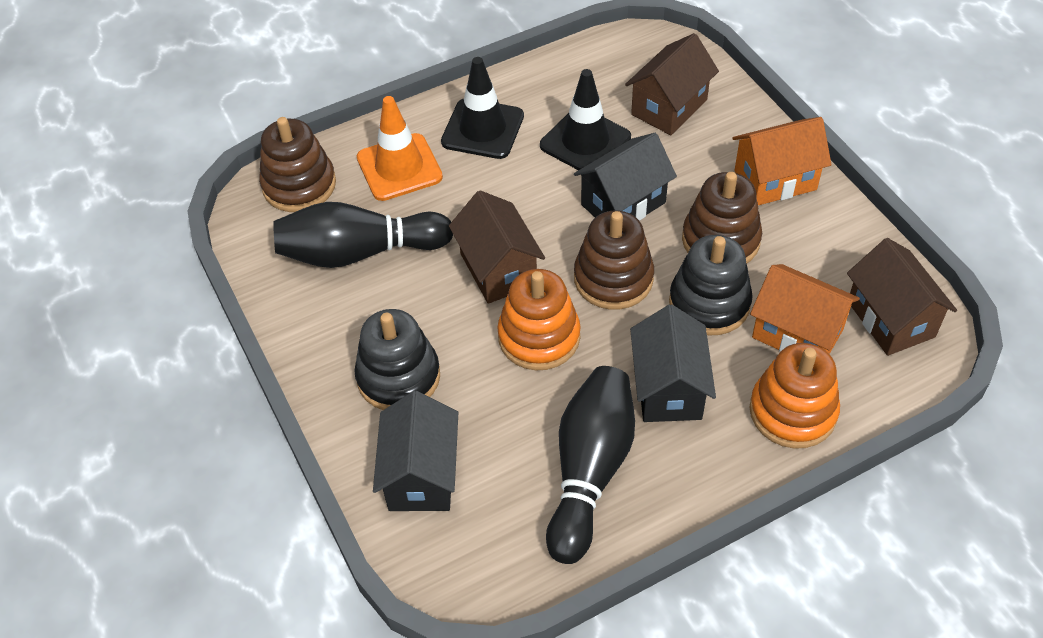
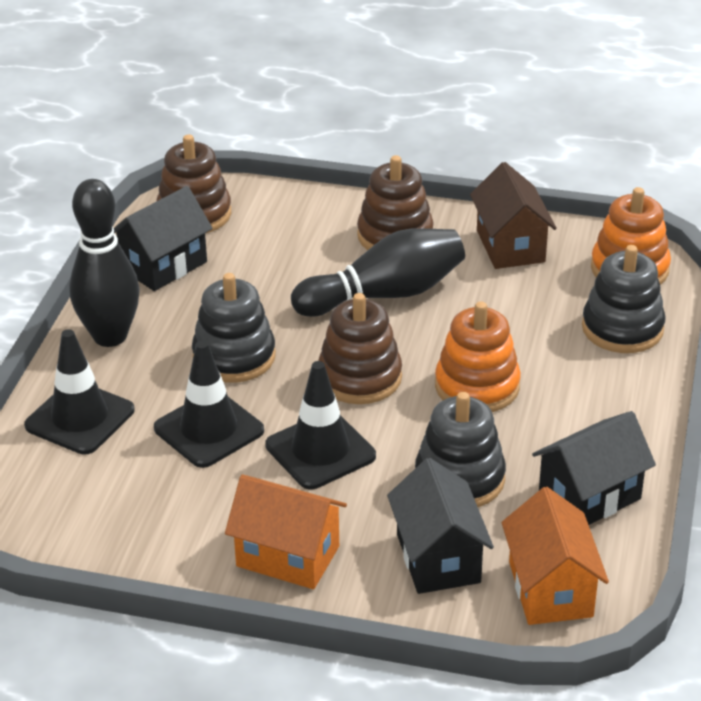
black stacking toy: 2 -> 3
black traffic cone: 2 -> 3
brown house: 3 -> 1
orange traffic cone: 1 -> 0

